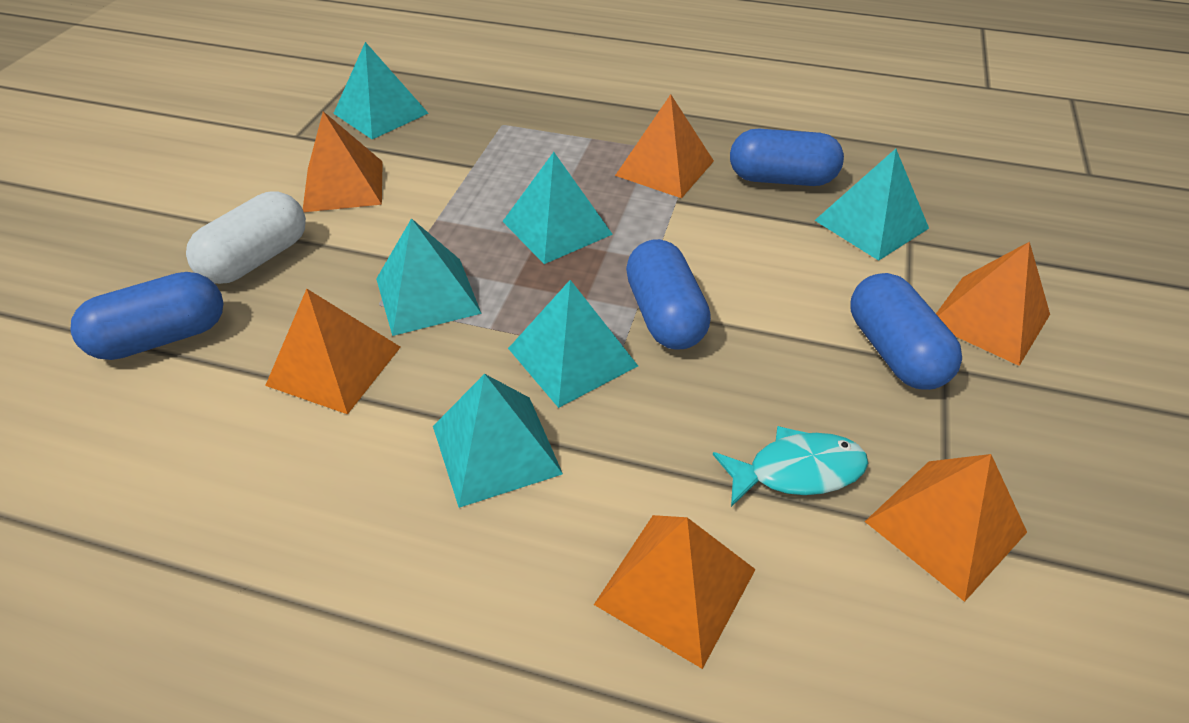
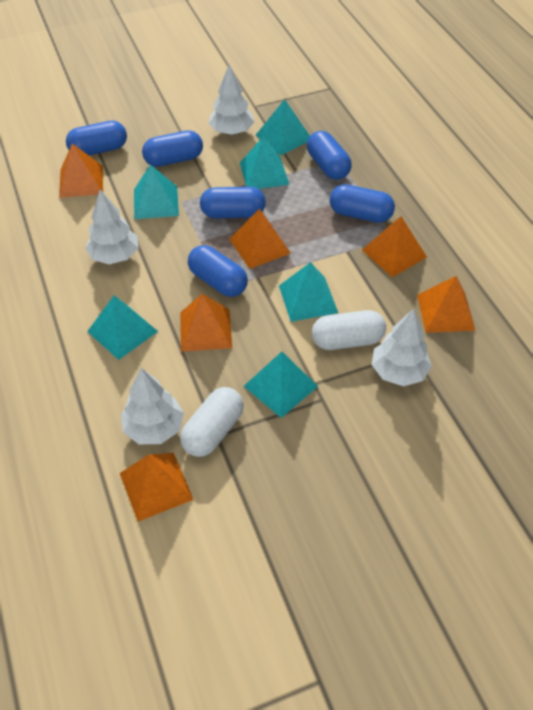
blue capsule: 4 -> 6
turquoise fish: 1 -> 0
white capsule: 1 -> 2
white tree: 0 -> 4

